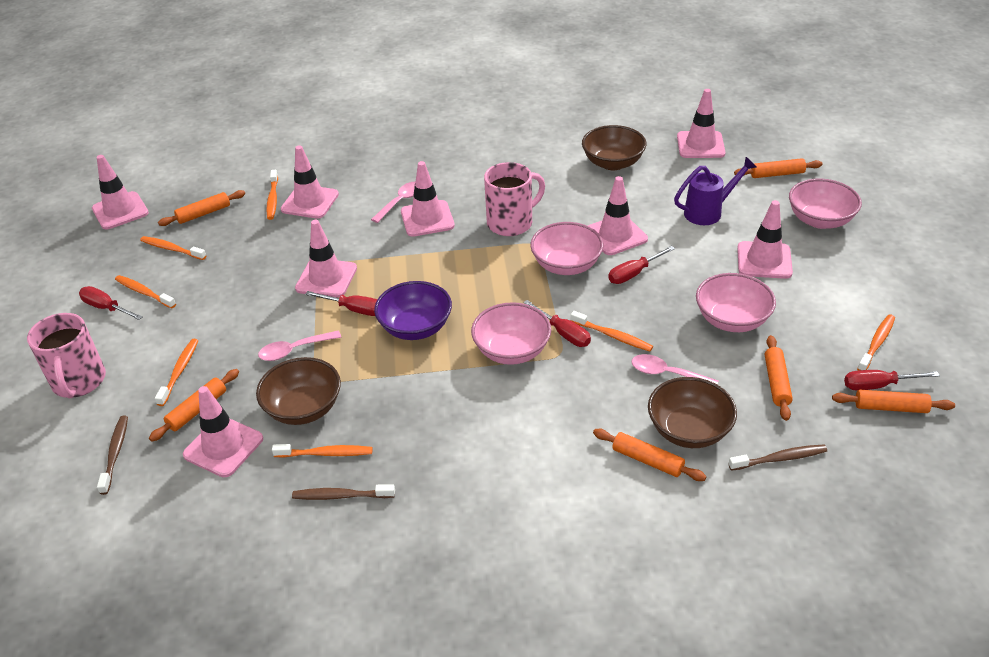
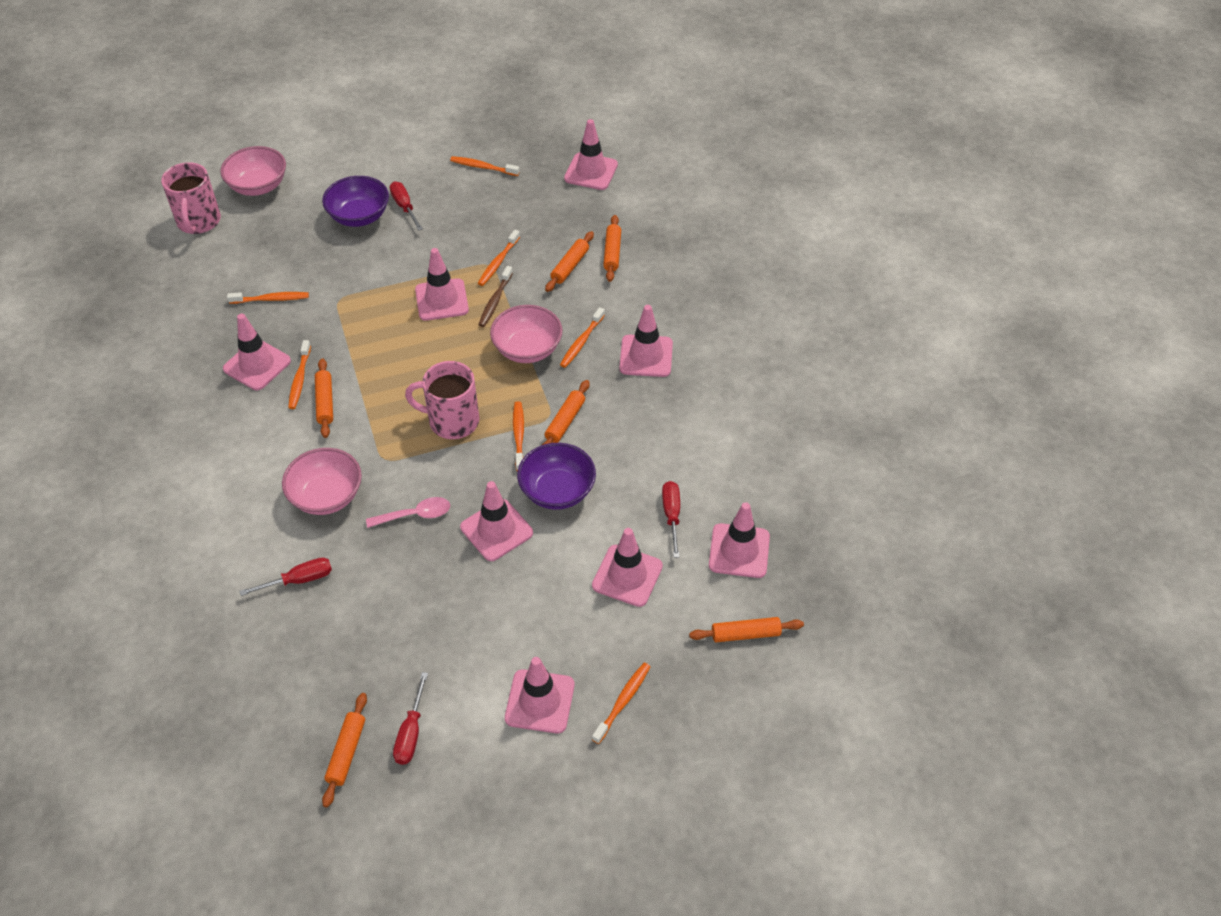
brown bowl: 3 -> 0
brown toothbrush: 3 -> 1
pink bowl: 4 -> 3
pink spoon: 3 -> 1
purple bowl: 1 -> 2
purple watering can: 1 -> 0
red screwdriver: 5 -> 4

